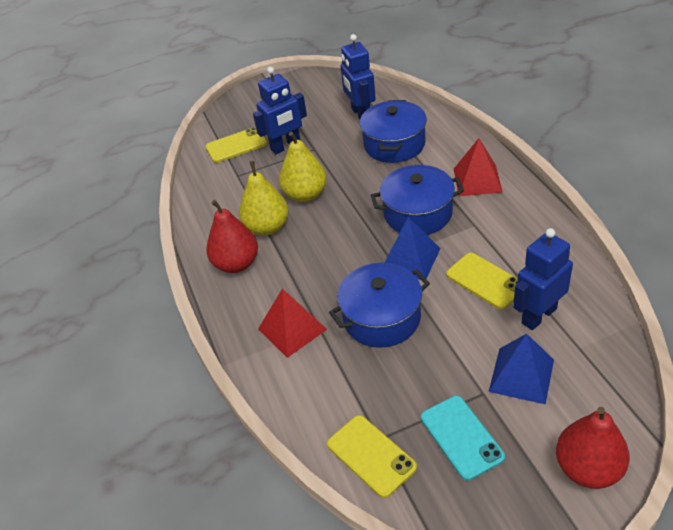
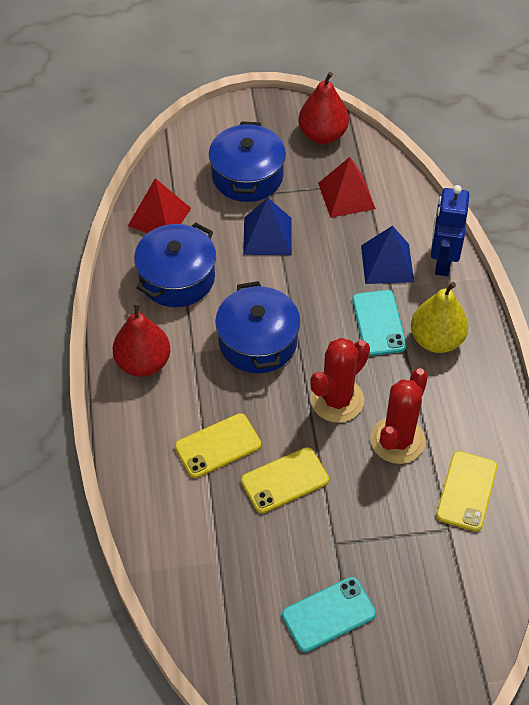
blue robot: 3 -> 1
red cactus: 0 -> 2
turquoise phone: 1 -> 2
yellow pear: 2 -> 1

